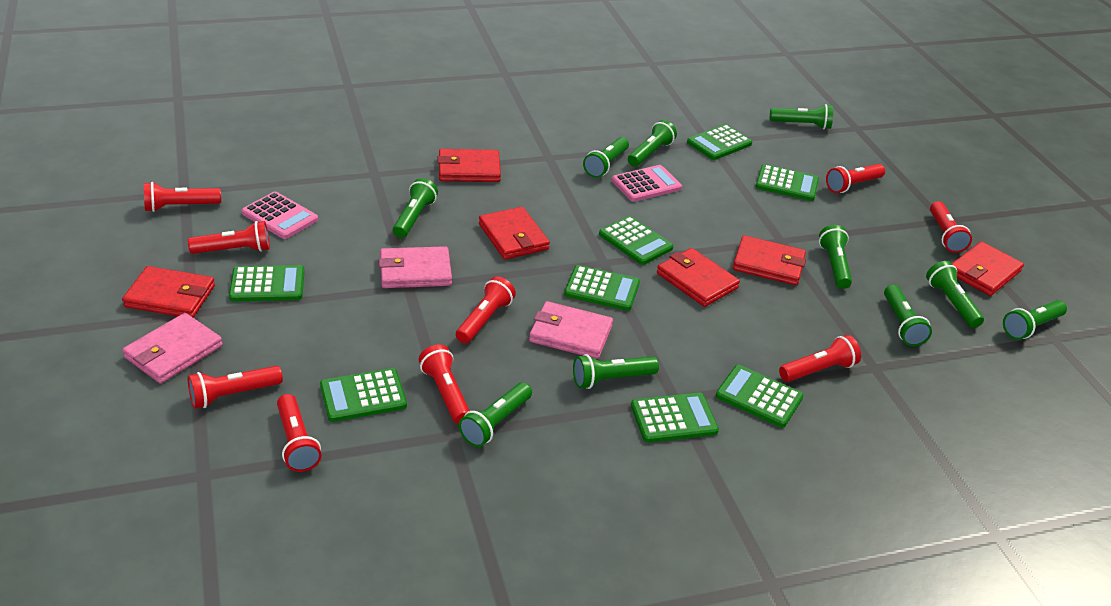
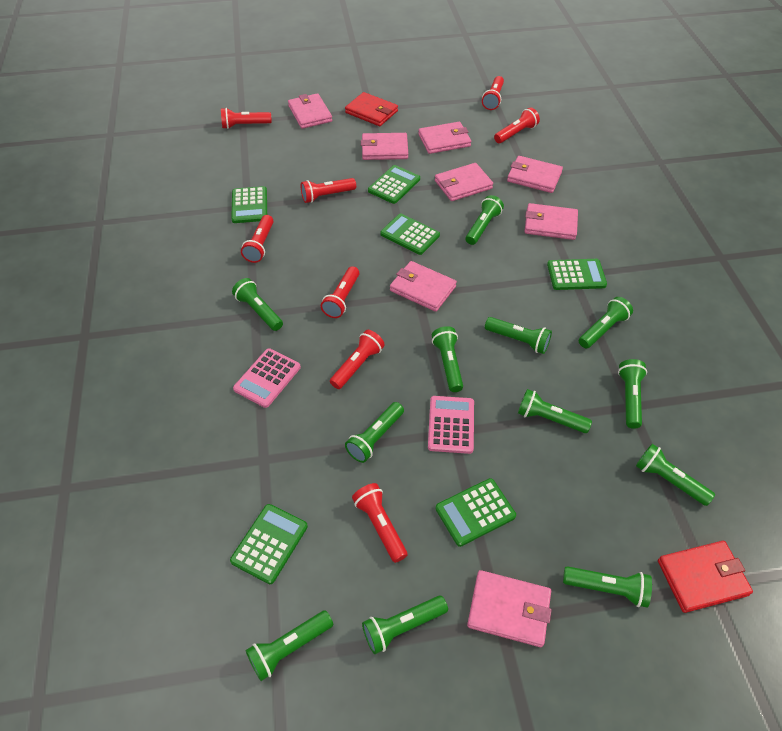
green calculator: 8 -> 6
green flashlight: 10 -> 12
pink wallet: 3 -> 8
red flashlight: 9 -> 8
red wallet: 6 -> 2

